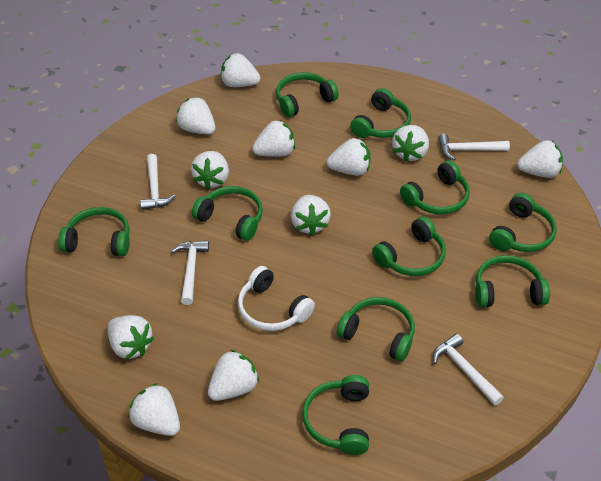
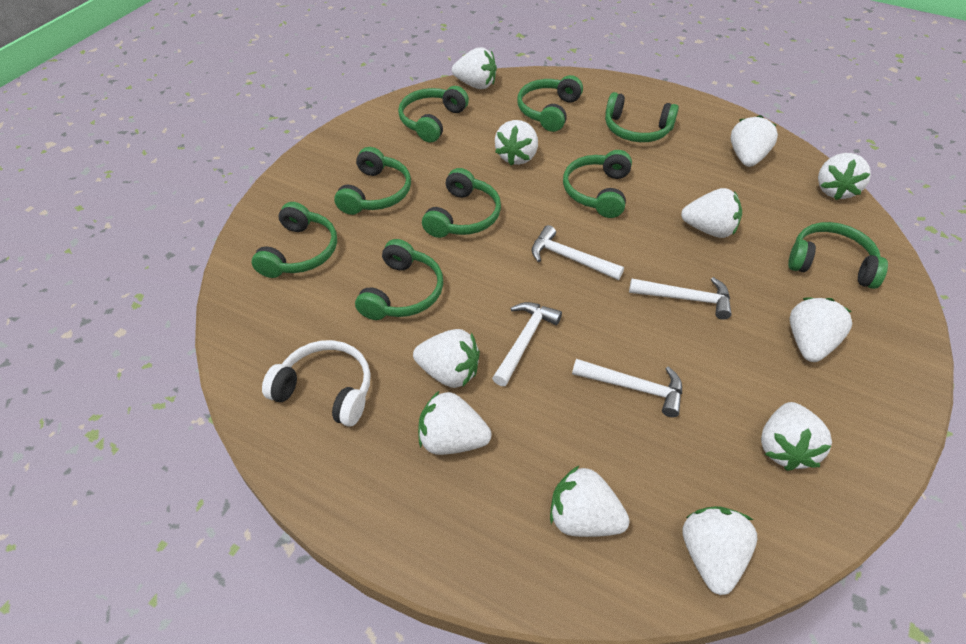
green headphones: 10 -> 9

